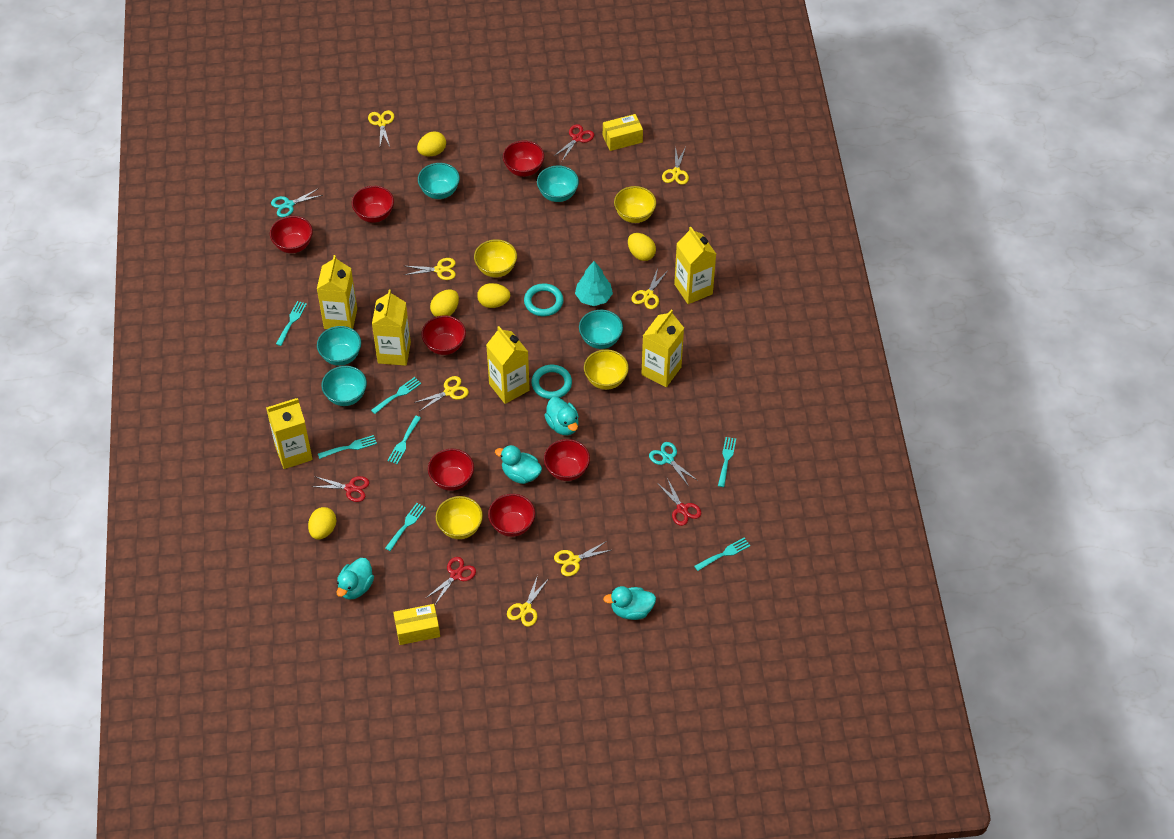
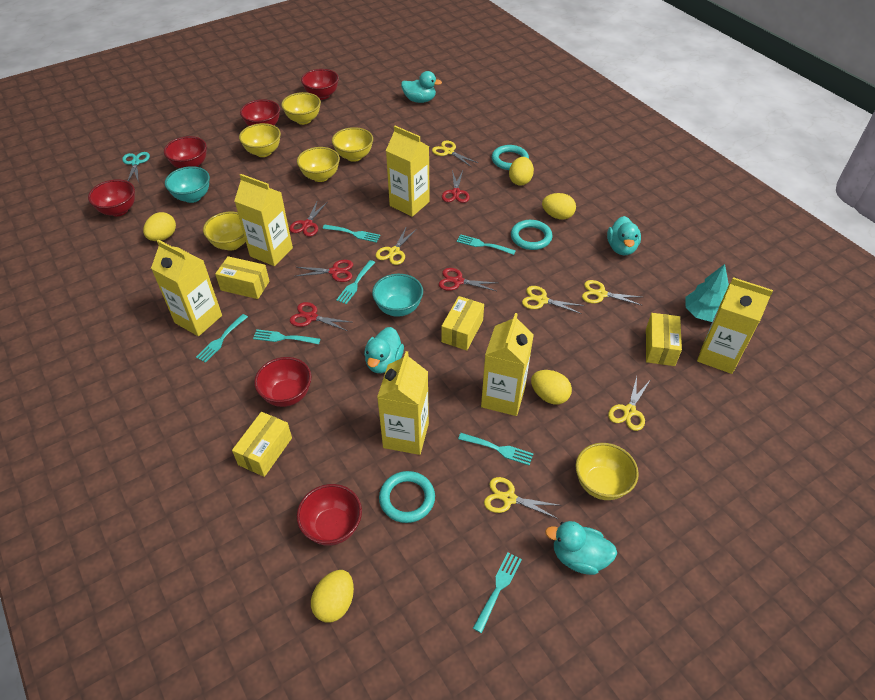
red bowl: 7 -> 6
red scissors: 4 -> 5
turquoise bowl: 5 -> 2
turquoise ring: 2 -> 3
turquoise scissors: 2 -> 1
yellow bowl: 4 -> 6
yellow box: 2 -> 4
yellow scissors: 7 -> 6

